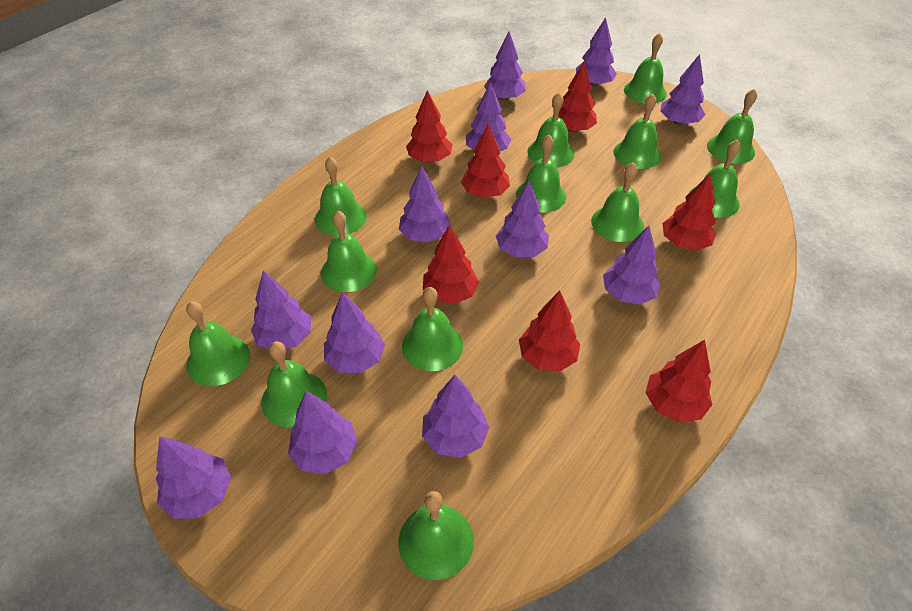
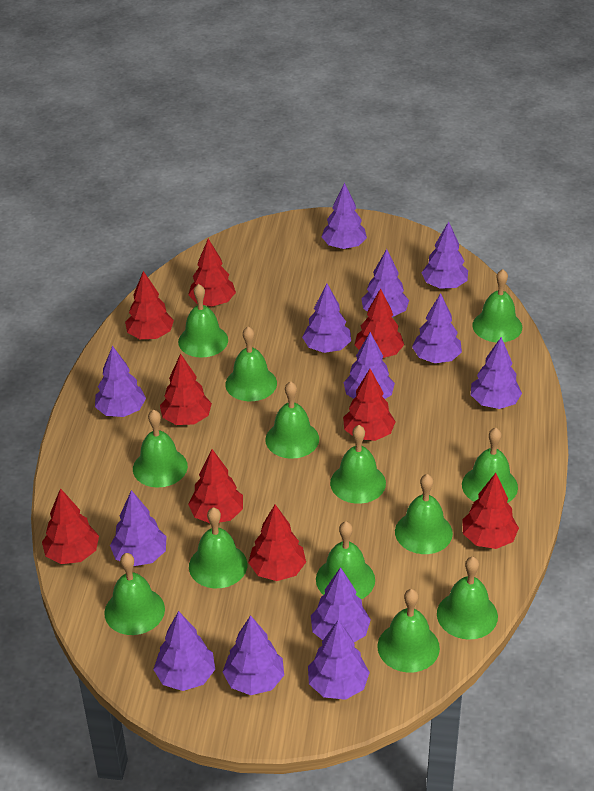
purple tree: 12 -> 13
red tree: 7 -> 9

